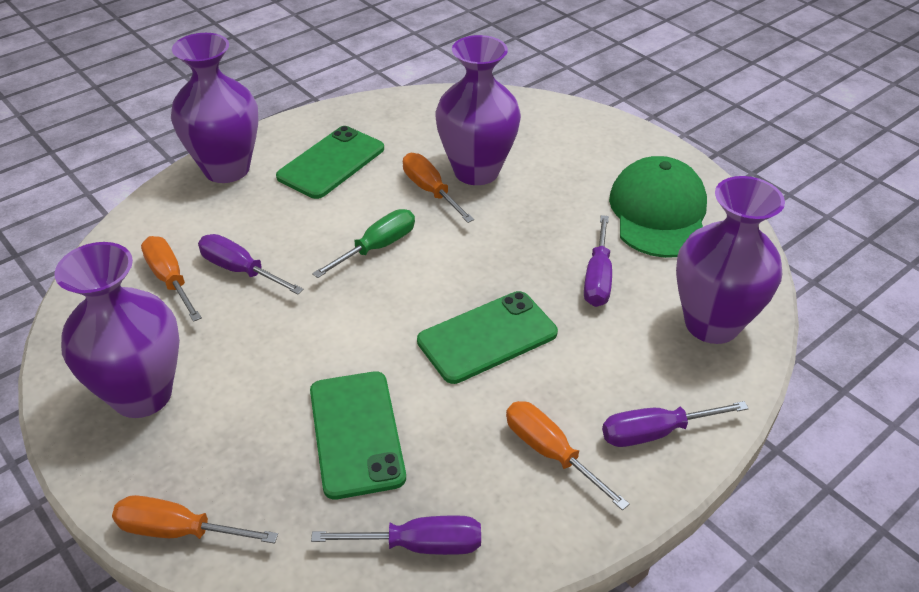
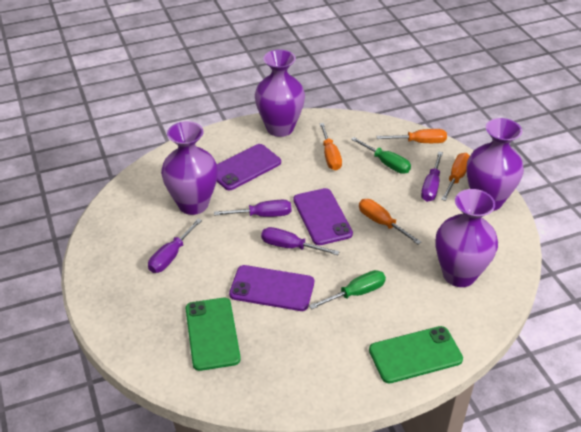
green cap: 1 -> 0
green phone: 3 -> 2
green screwdriver: 1 -> 2
purple phone: 0 -> 3

